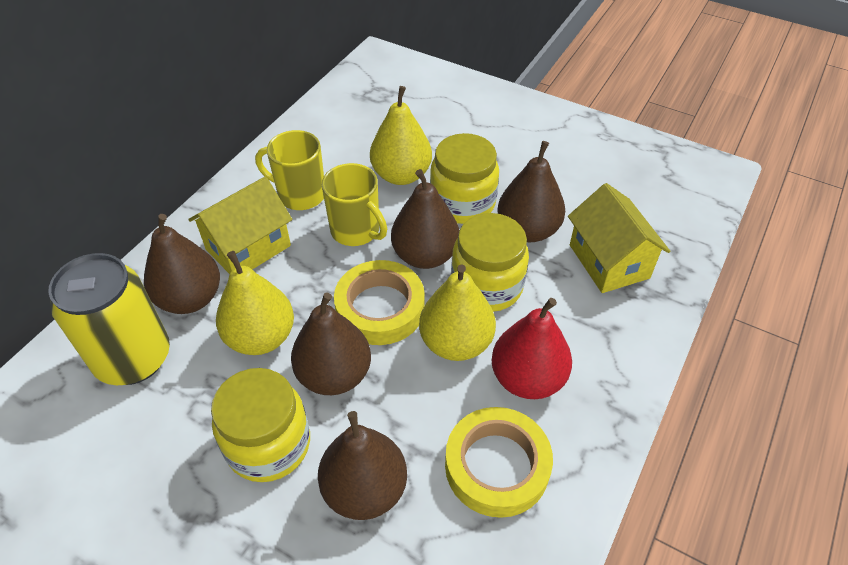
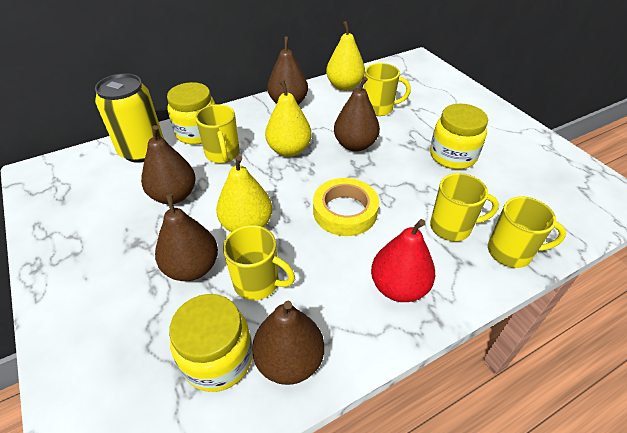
yellow house: 2 -> 0
yellow mug: 2 -> 5
yellow tape: 2 -> 1

